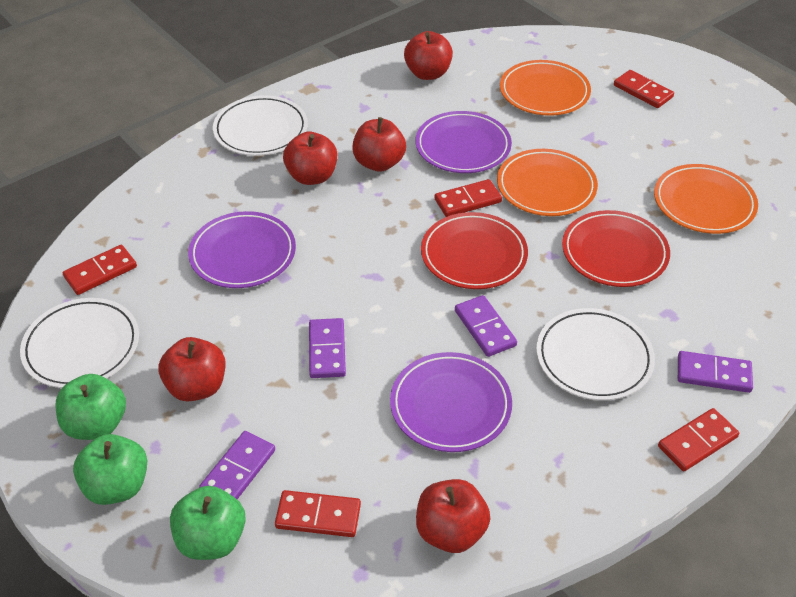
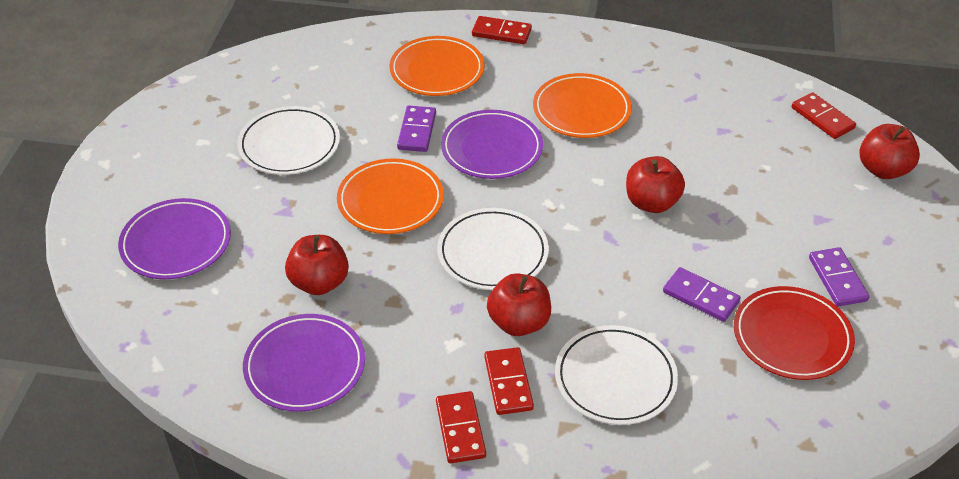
green apple: 3 -> 0
purple domino: 4 -> 3
red apple: 5 -> 4
red domino: 5 -> 4
red plate: 2 -> 1

